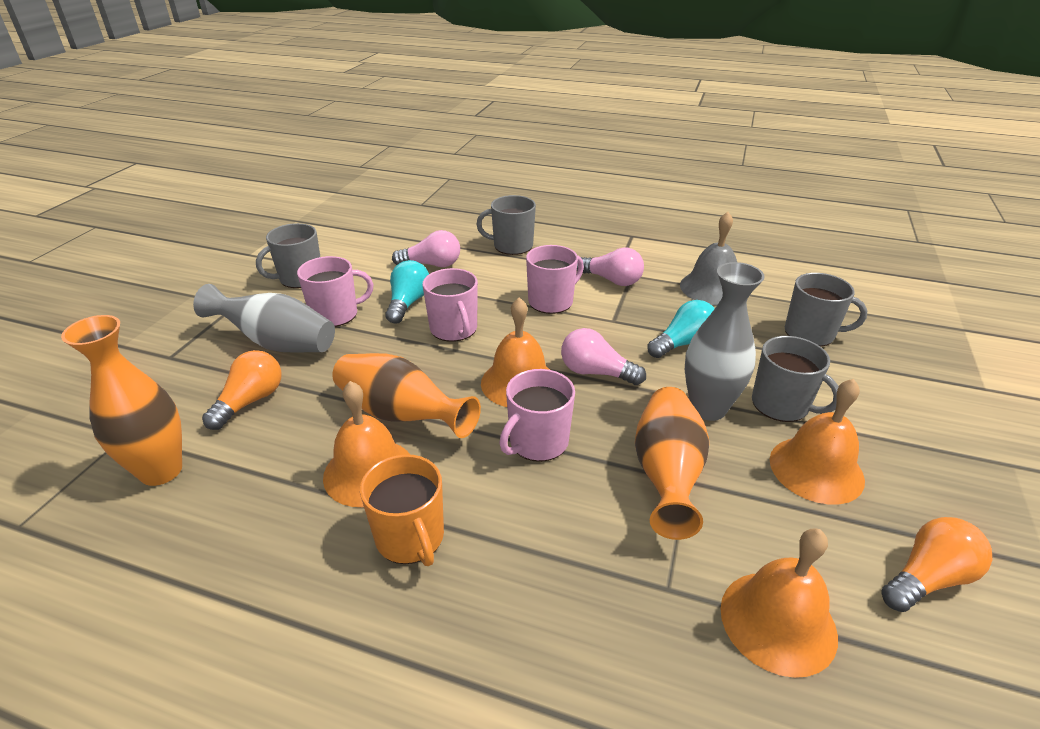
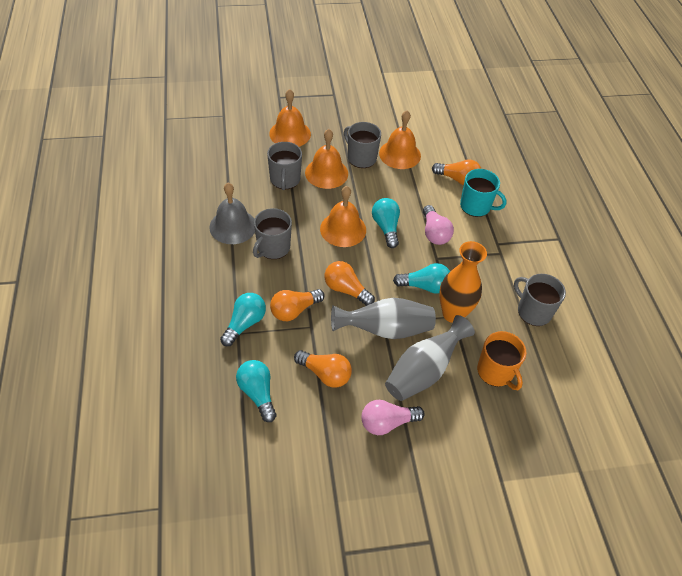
orange light bulb: 2 -> 4
orange vase: 3 -> 1
pink light bulb: 3 -> 2
pink mug: 4 -> 0
turquoise light bulb: 2 -> 4
turquoise mug: 0 -> 1

